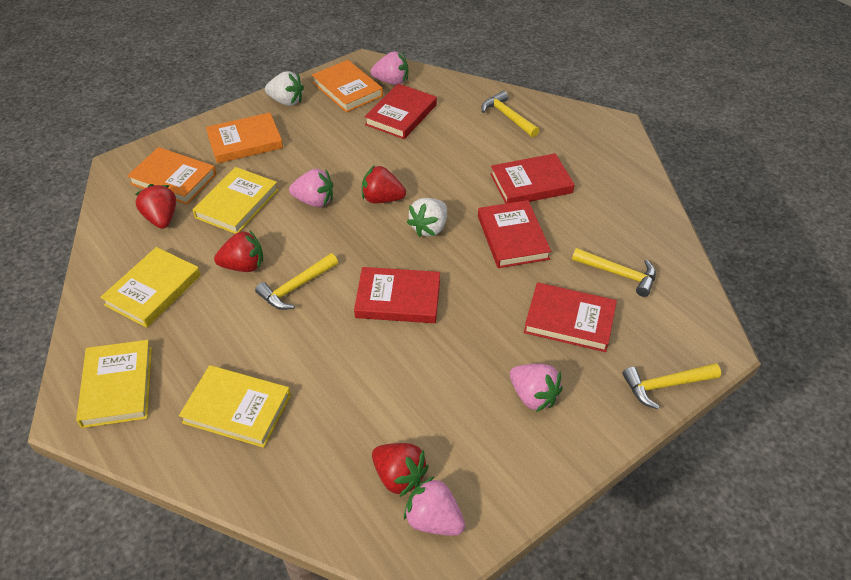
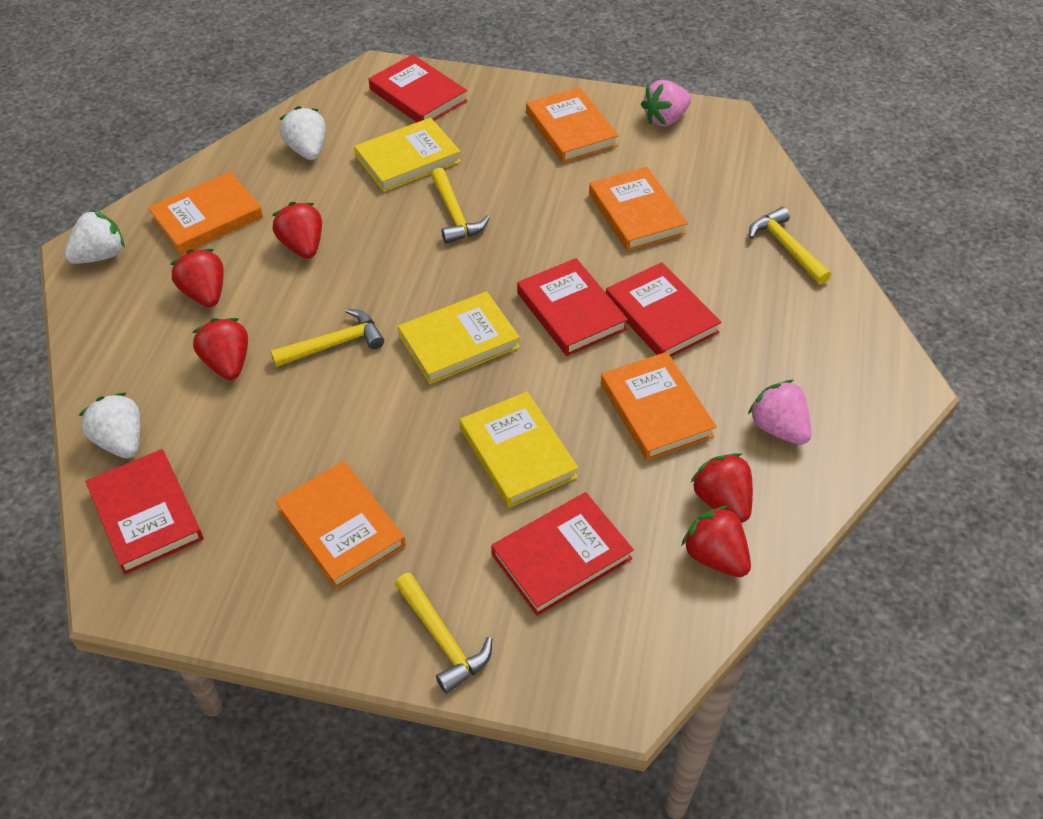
orange book: 3 -> 5
pink strawberry: 4 -> 2
red strawberry: 4 -> 5
white strawberry: 2 -> 3
yellow book: 4 -> 3

